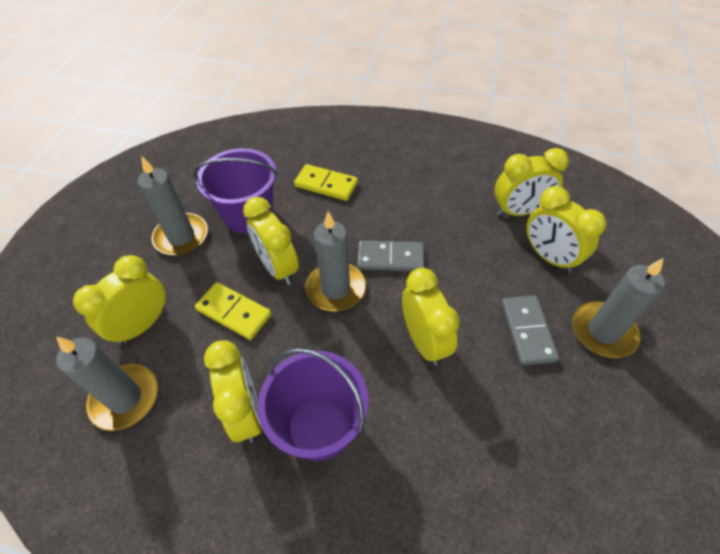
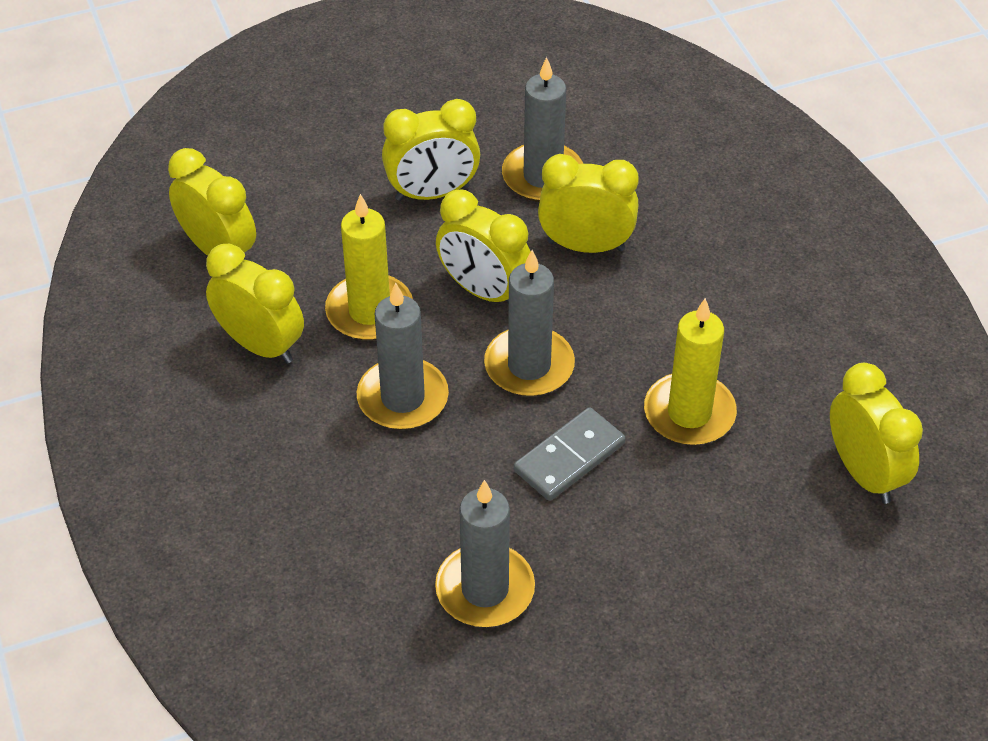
grey domino: 2 -> 1
purple bucket: 2 -> 0
yellow candle: 0 -> 2
yellow domino: 2 -> 0

